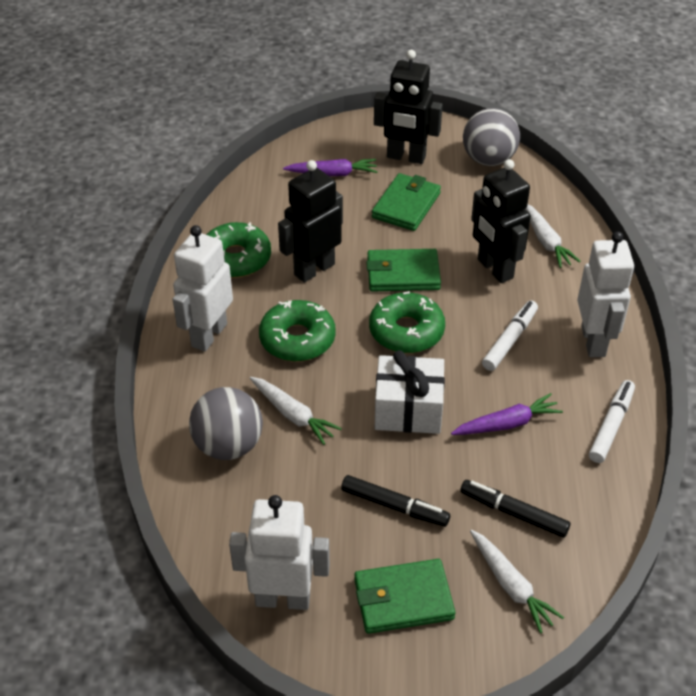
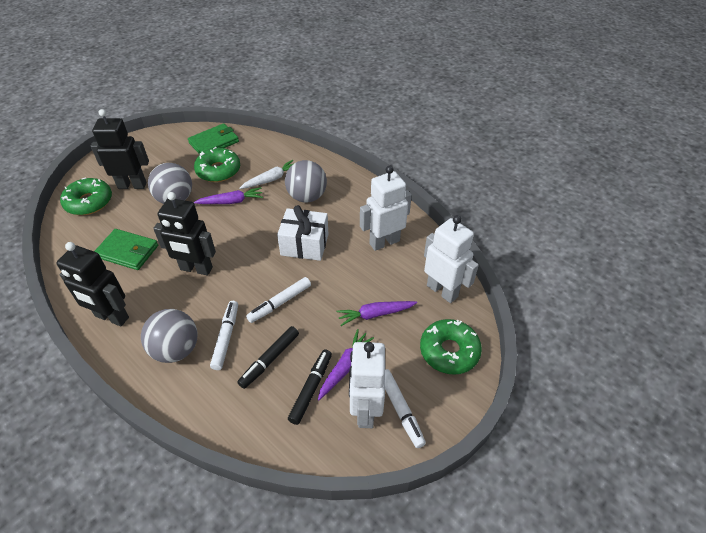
green wallet: 3 -> 2
grey ball: 2 -> 3
purple carrot: 2 -> 3
white carrot: 3 -> 1
white marker: 2 -> 3

